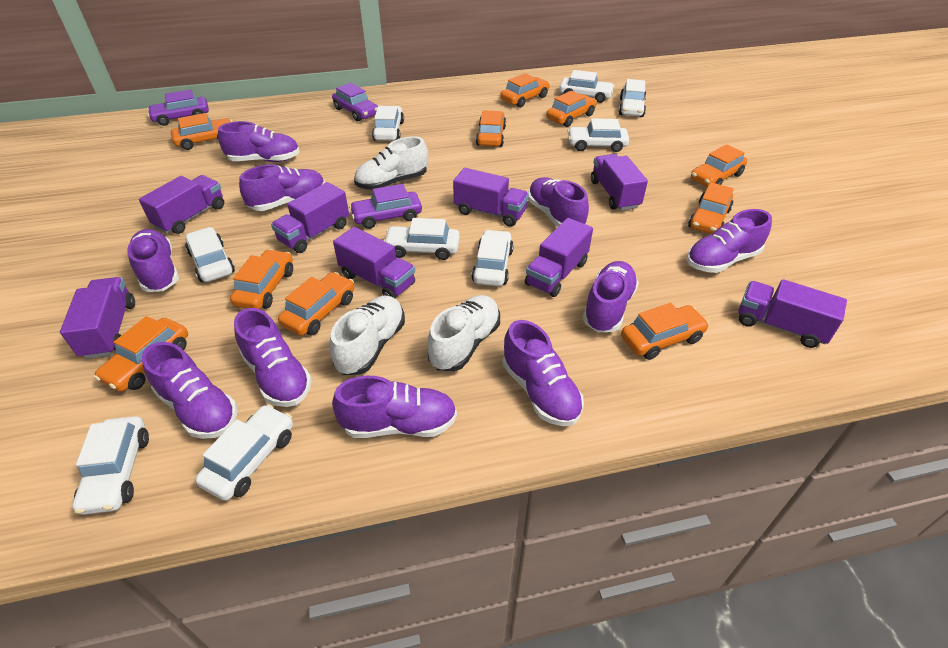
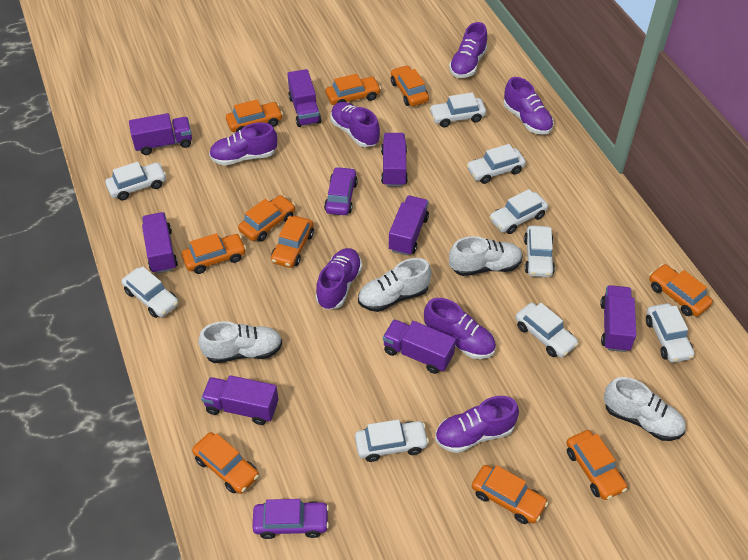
purple car: 3 -> 2
purple shoe: 10 -> 7
white shoe: 3 -> 4

